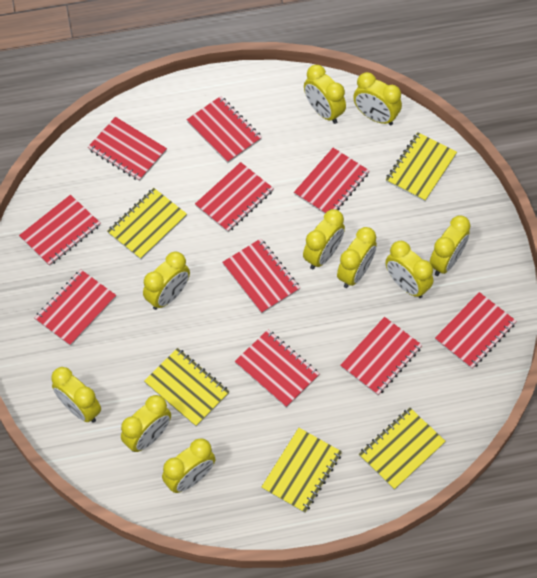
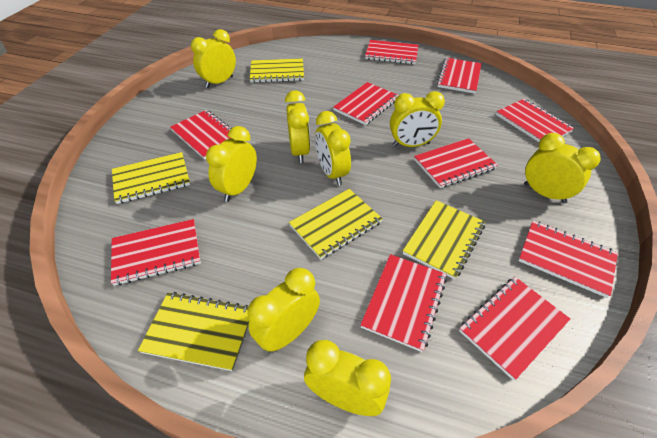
yellow clock: 10 -> 8

